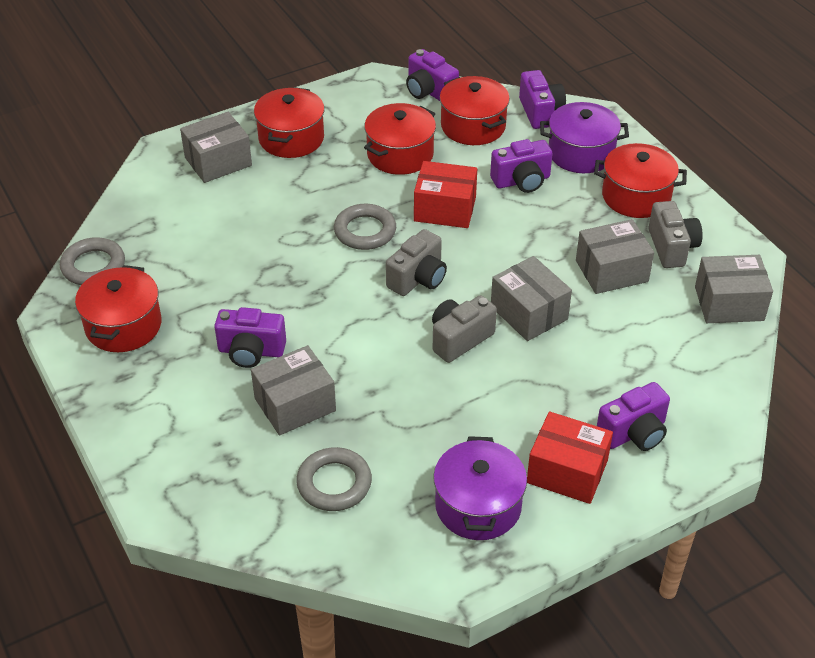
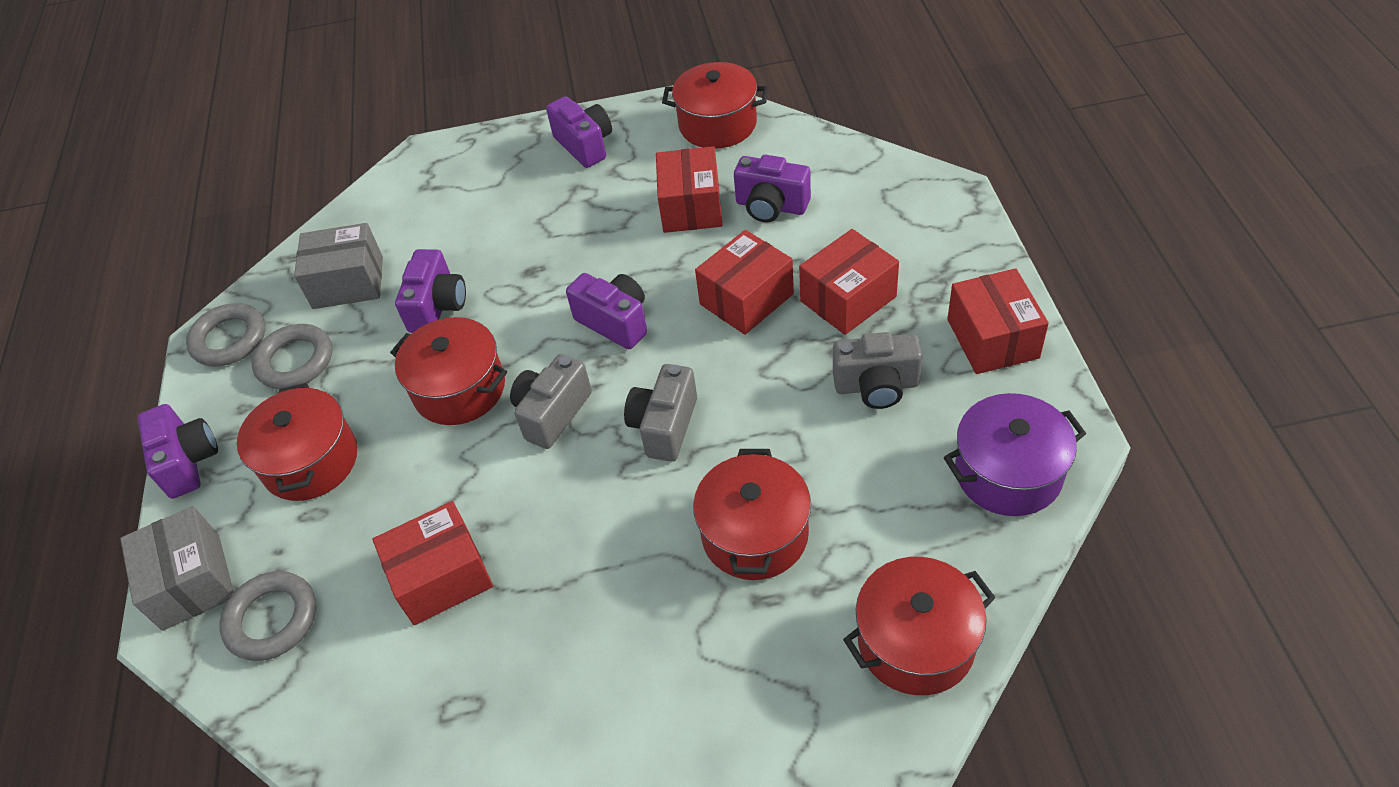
grey box: 5 -> 2
purple pot: 2 -> 1
red box: 2 -> 5

